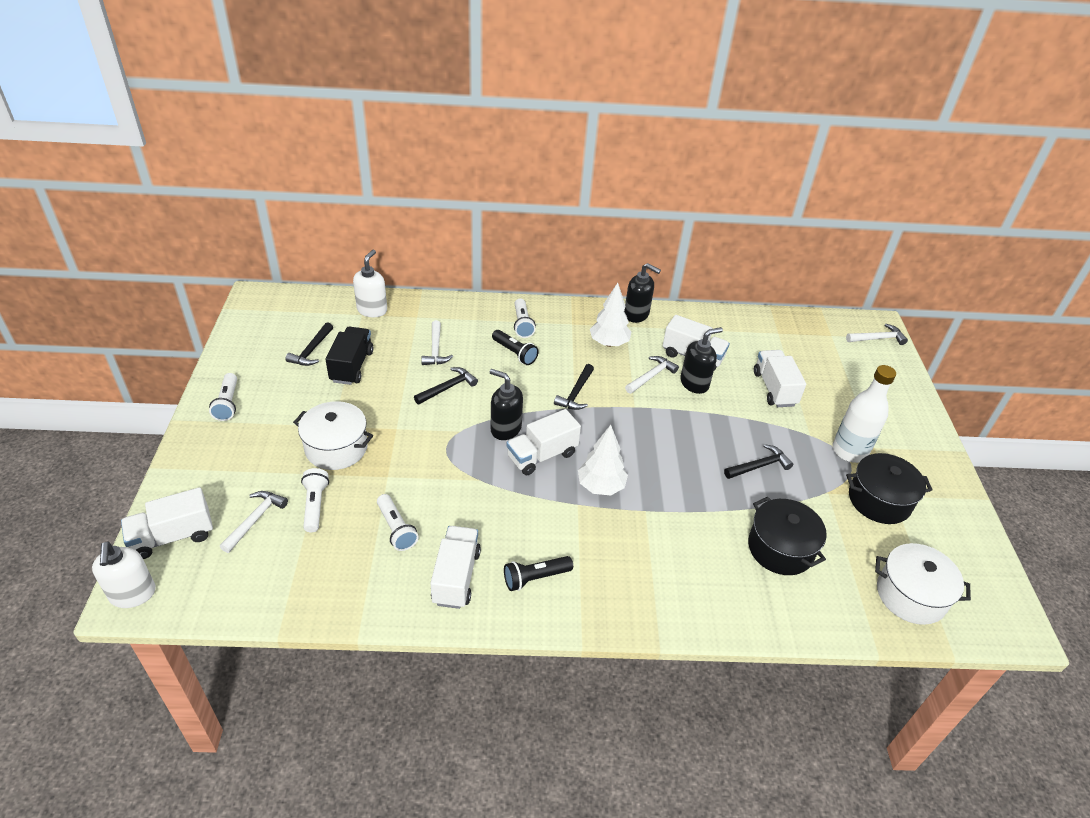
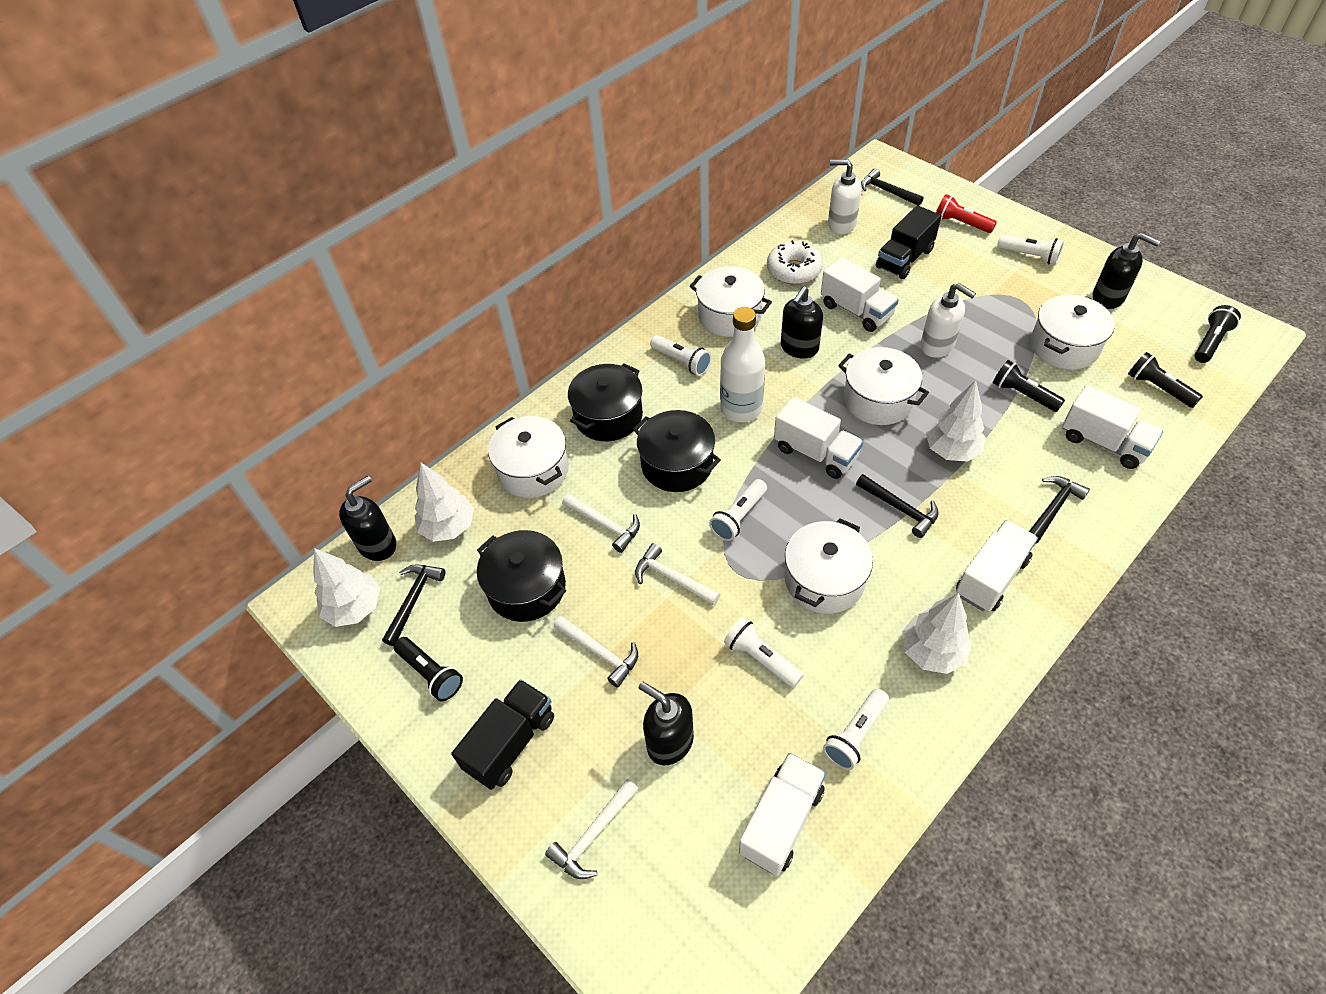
black flashlight: 2 -> 4
black pot: 2 -> 3
black soap dispenser: 3 -> 4
black truck: 1 -> 2
red flashlight: 0 -> 1
white donut: 0 -> 1
white flashlight: 4 -> 5
white pot: 2 -> 5
white tree: 2 -> 4

